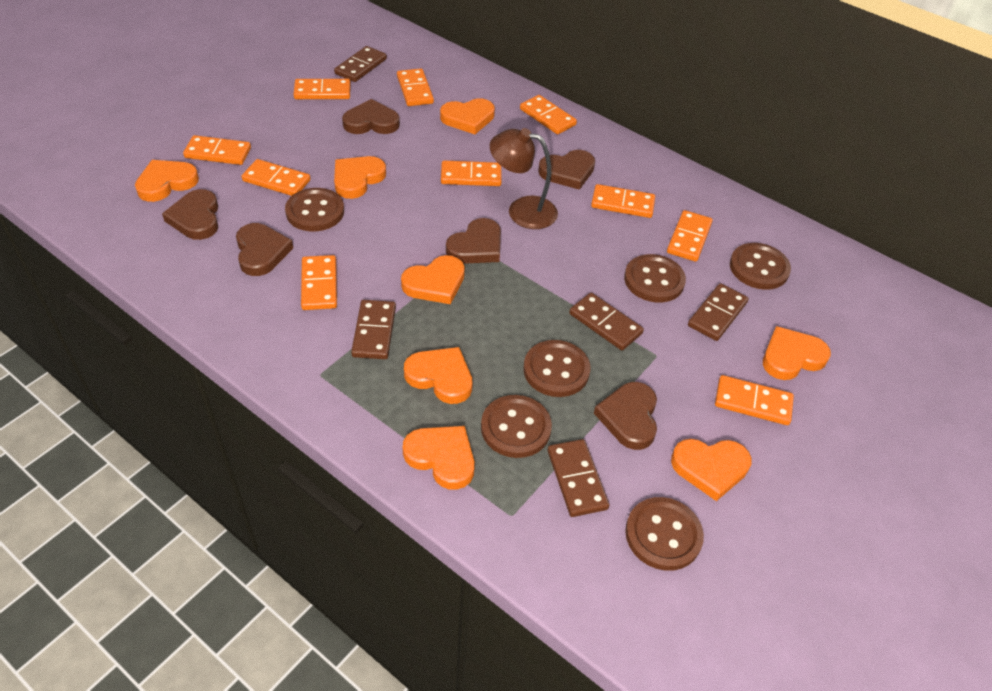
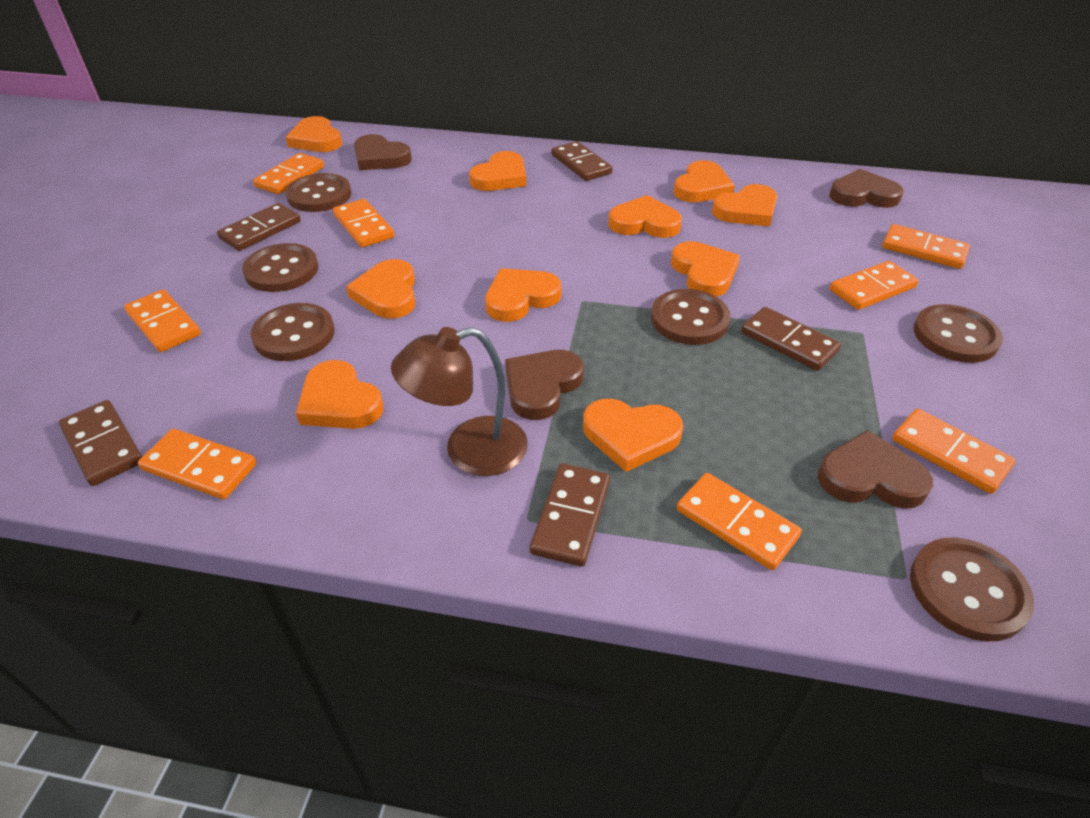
brown heart: 6 -> 4
orange domino: 10 -> 8
orange heart: 8 -> 10

